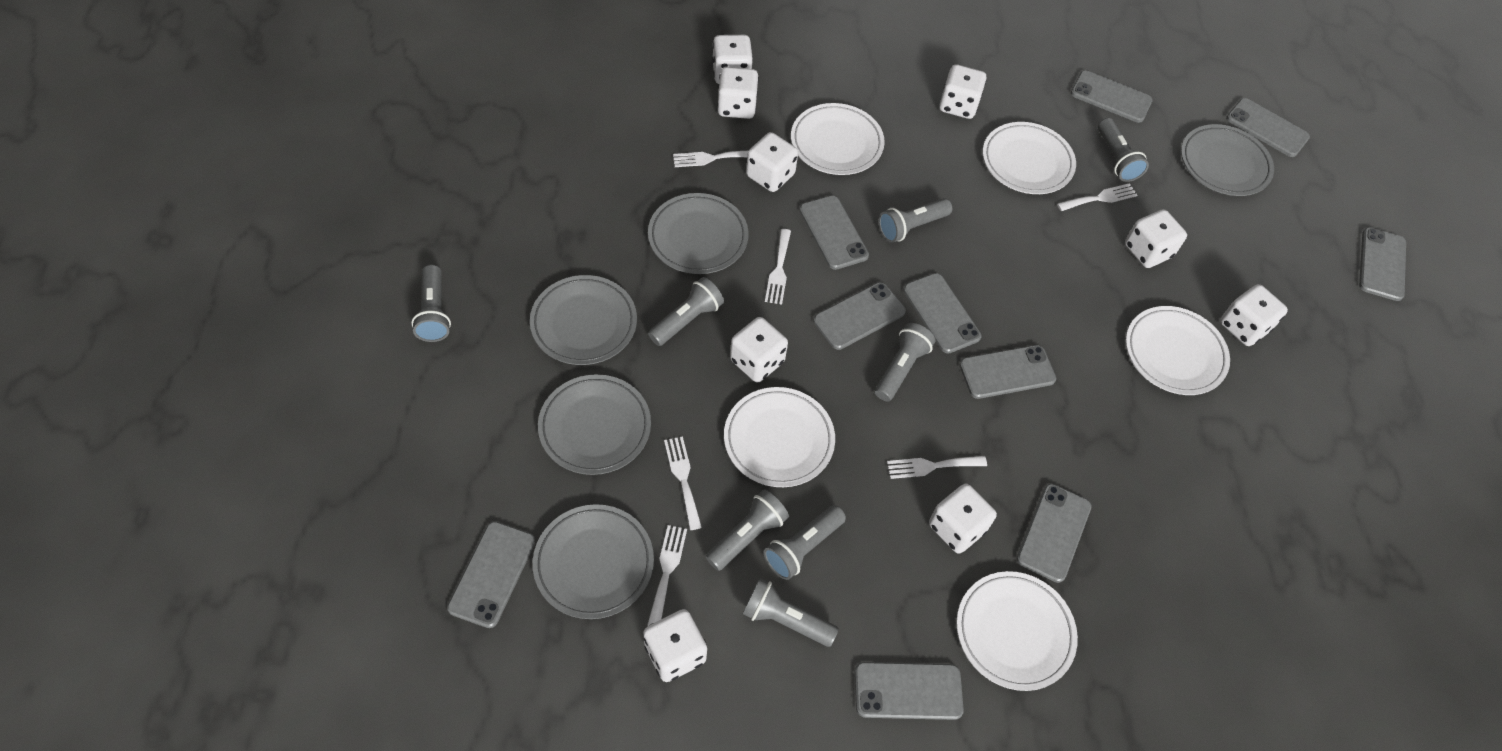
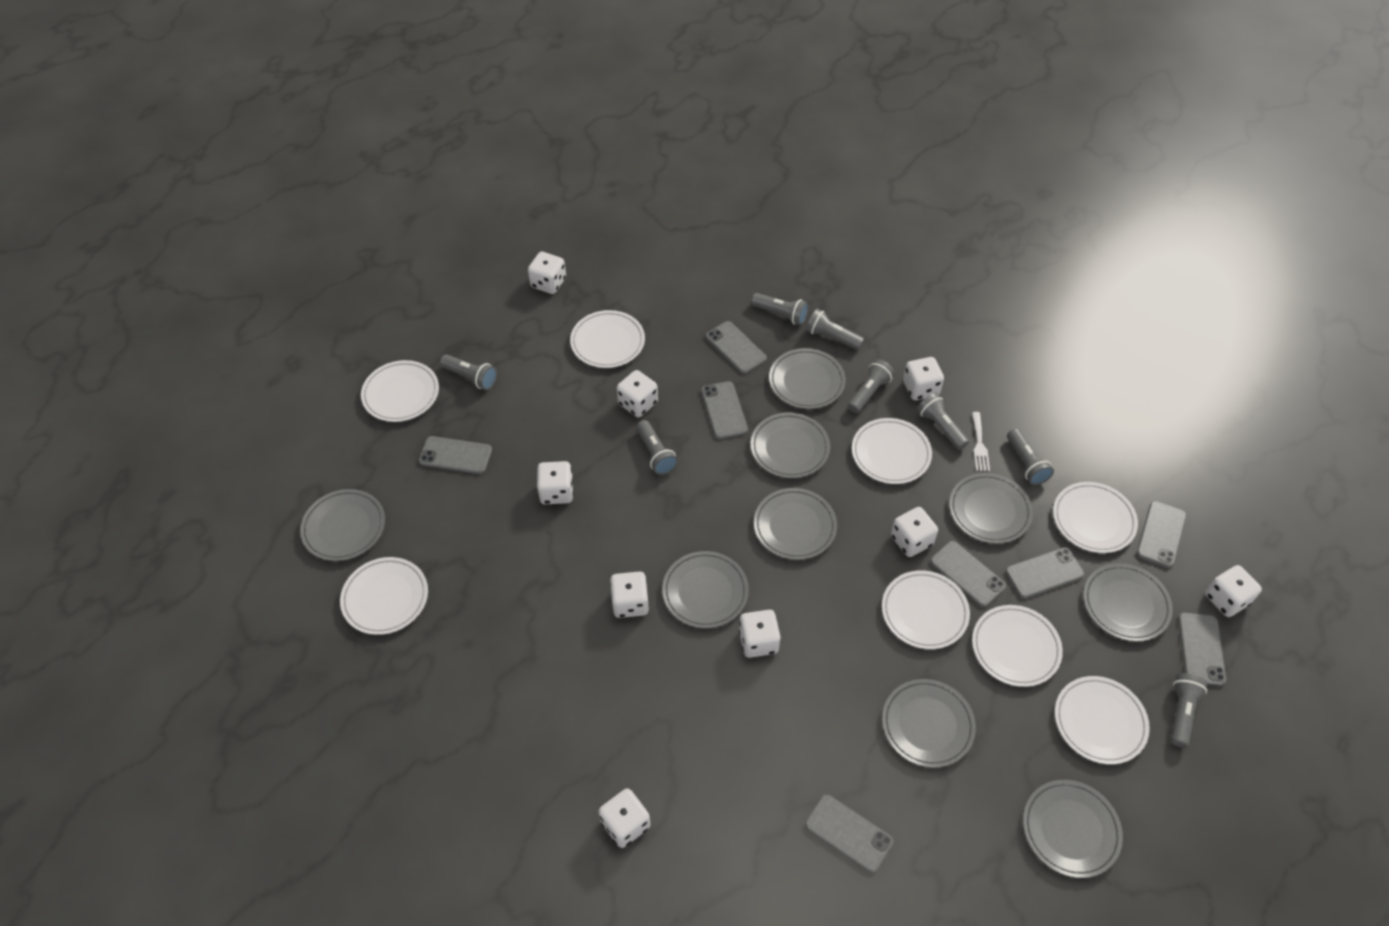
grey phone: 10 -> 8
grey plate: 5 -> 9
white fork: 6 -> 1
white plate: 5 -> 8

